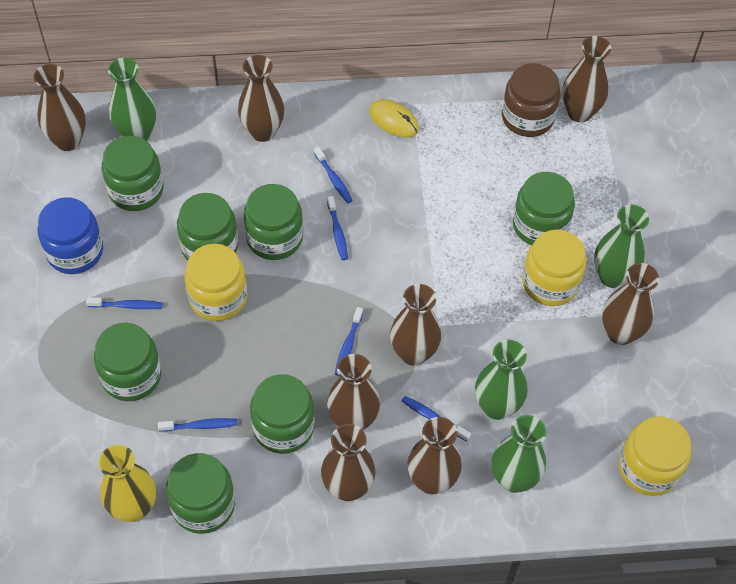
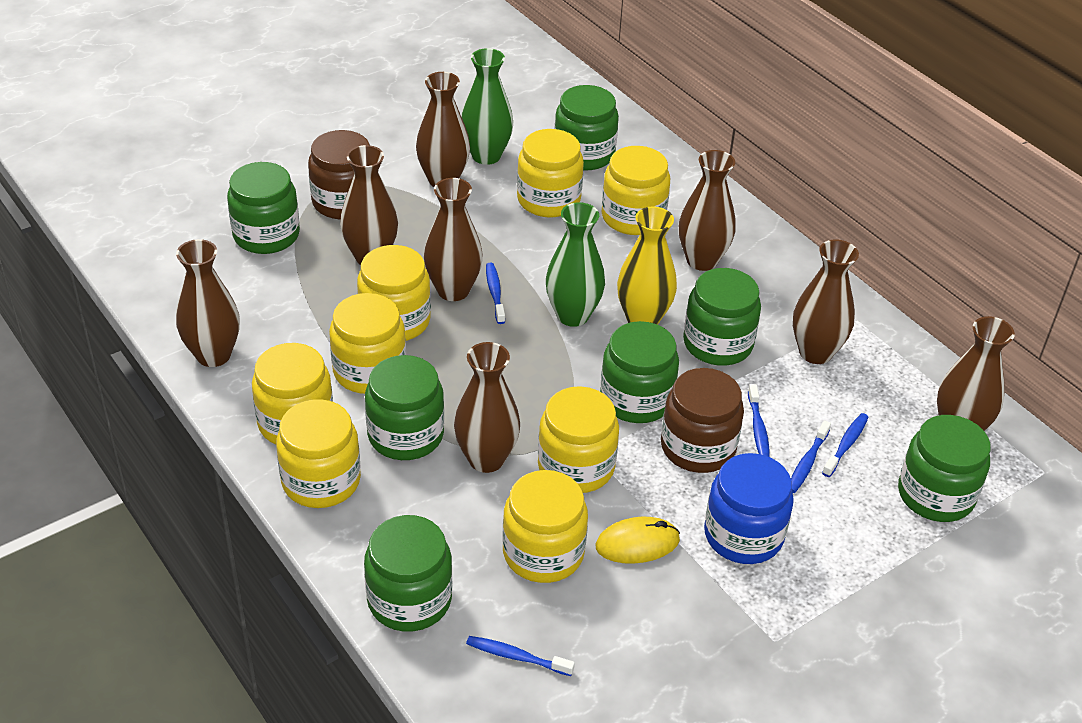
blue toothbrush: 6 -> 5
brown jar: 1 -> 2
green vase: 4 -> 2
yellow jar: 3 -> 8

